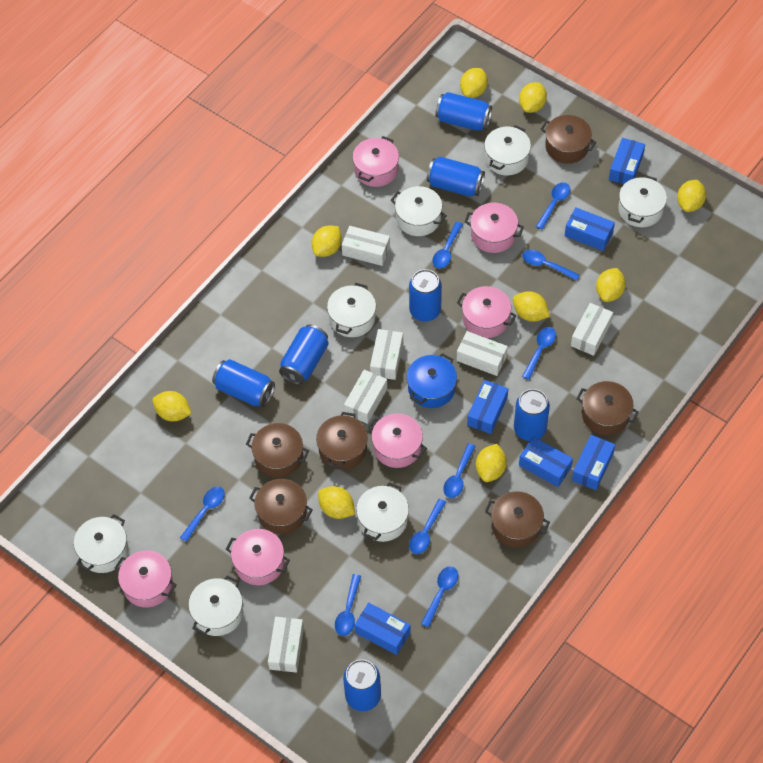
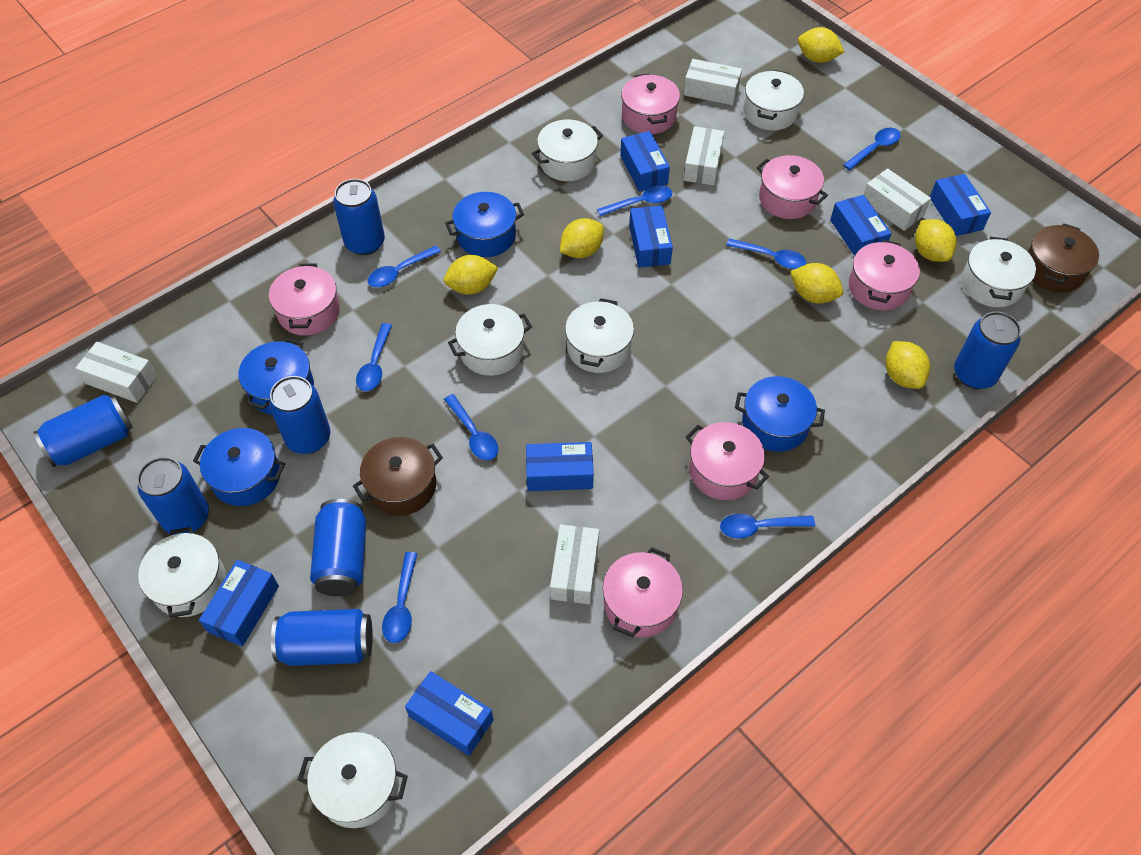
blue box: 6 -> 7
blue pot: 1 -> 4
blue spoon: 9 -> 8
brown pot: 6 -> 2
white box: 6 -> 5
yellow lemon: 9 -> 6

